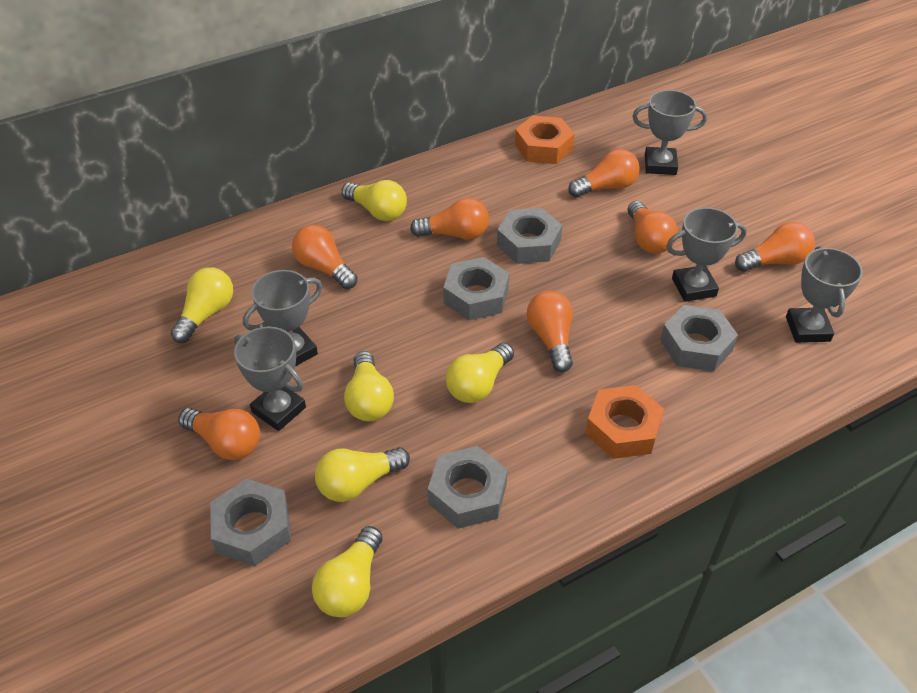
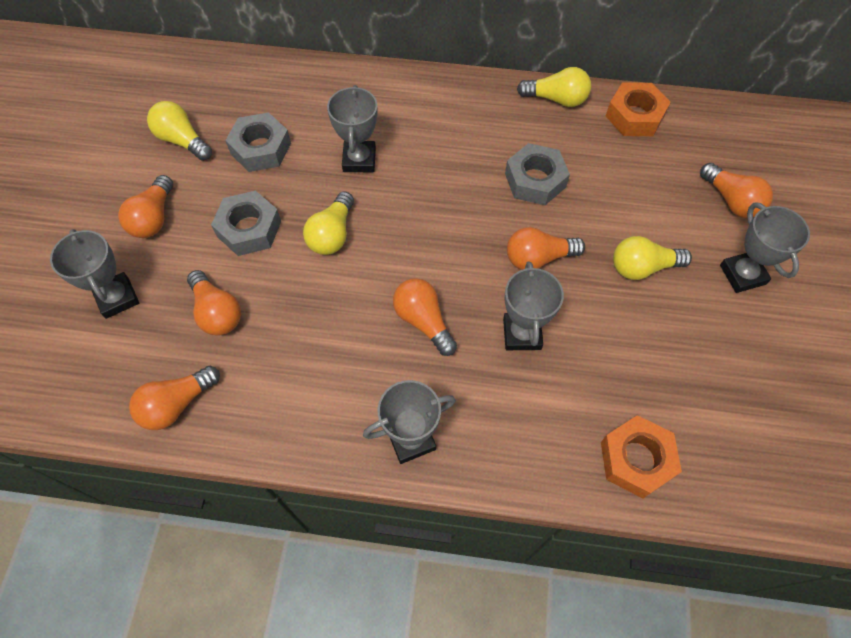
grey nut: 5 -> 3
orange light bulb: 7 -> 6
yellow light bulb: 6 -> 4

